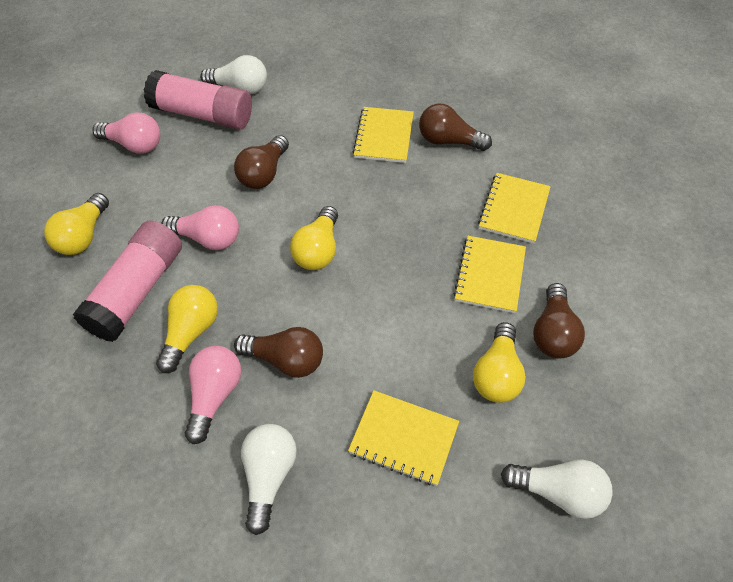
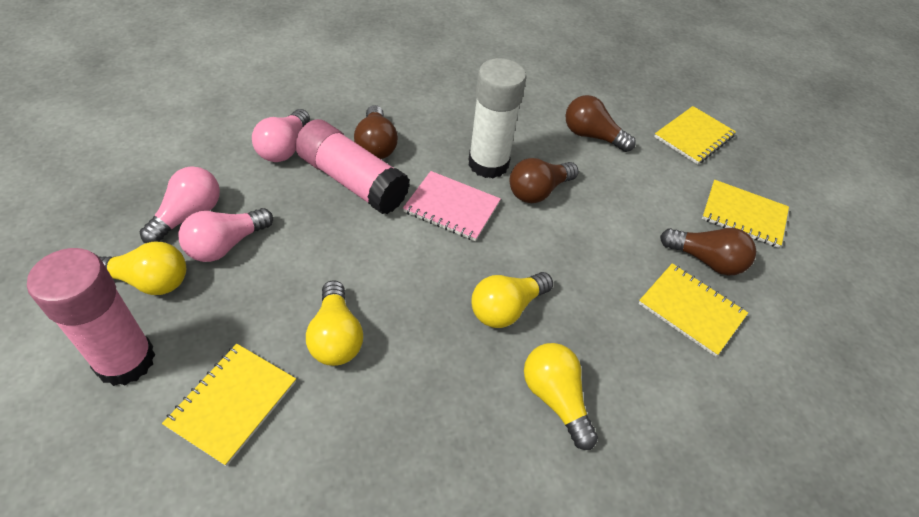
pink notebook: 0 -> 1
white glue stick: 0 -> 1
white light bulb: 3 -> 0

